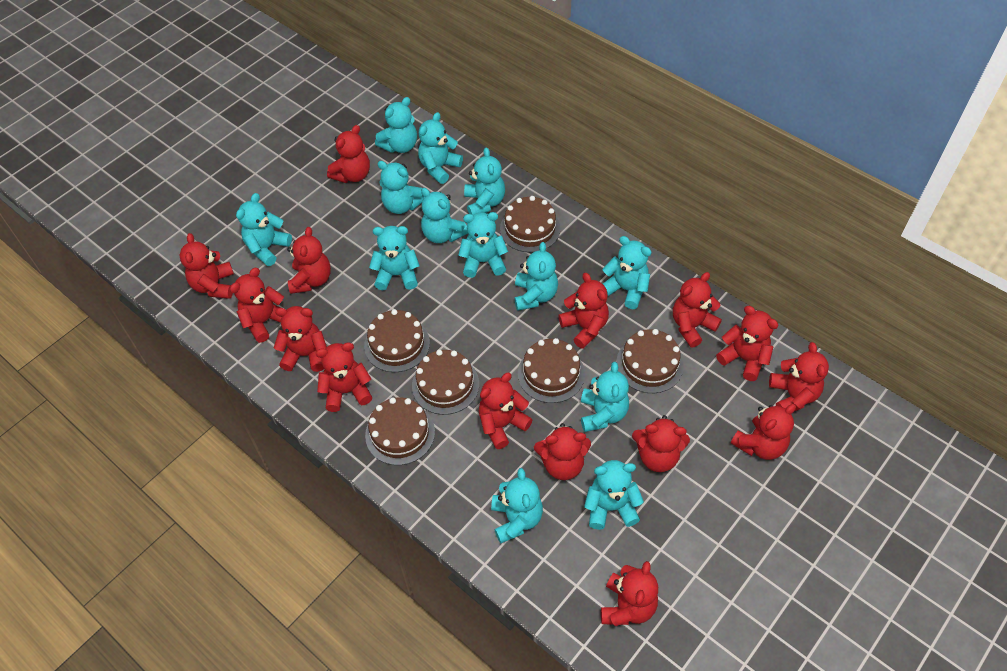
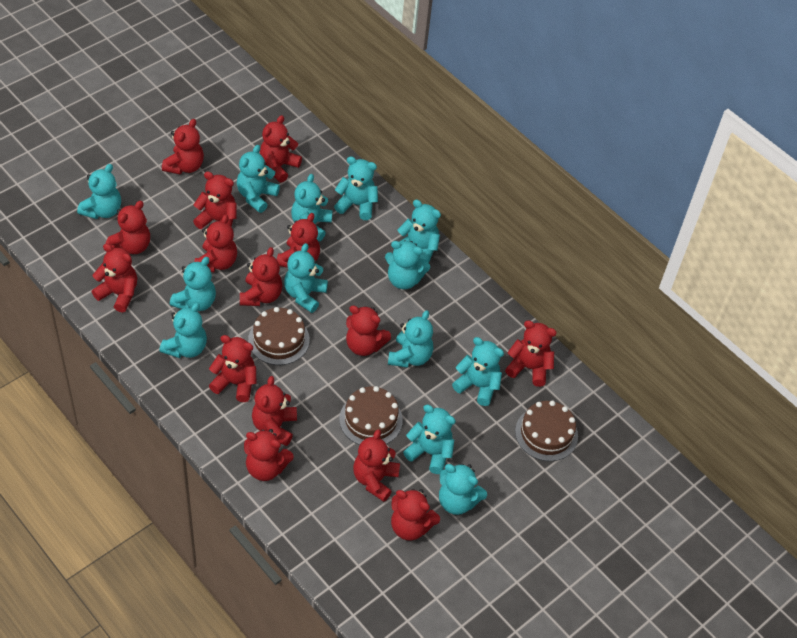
brown cake: 6 -> 3

